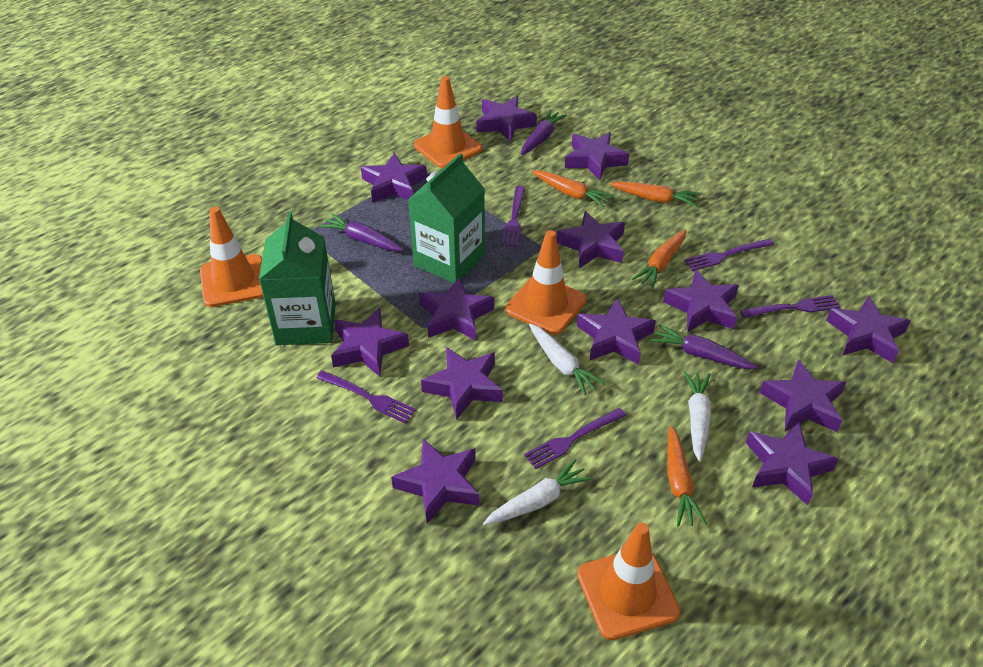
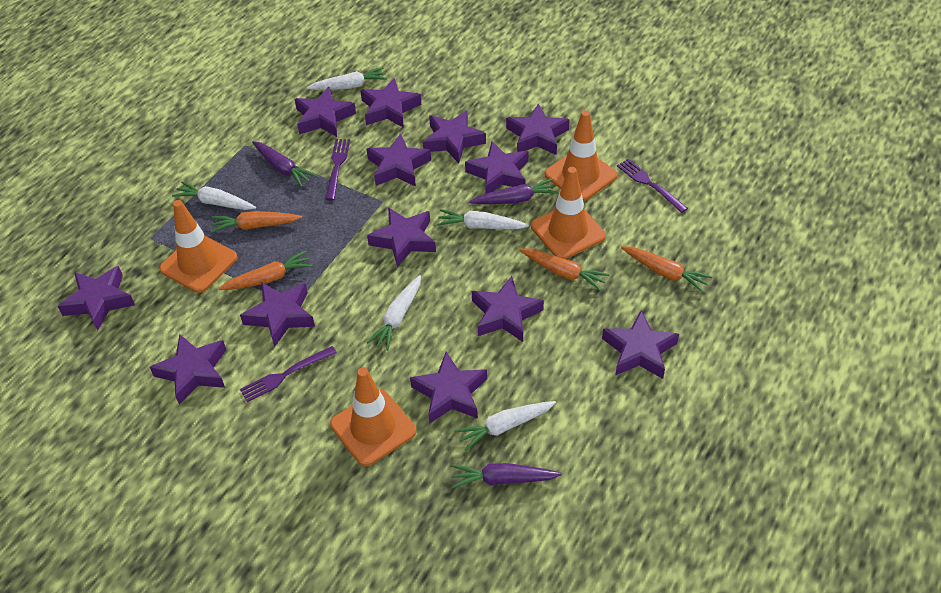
green carton: 2 -> 0
purple fork: 5 -> 3
white carrot: 3 -> 5

